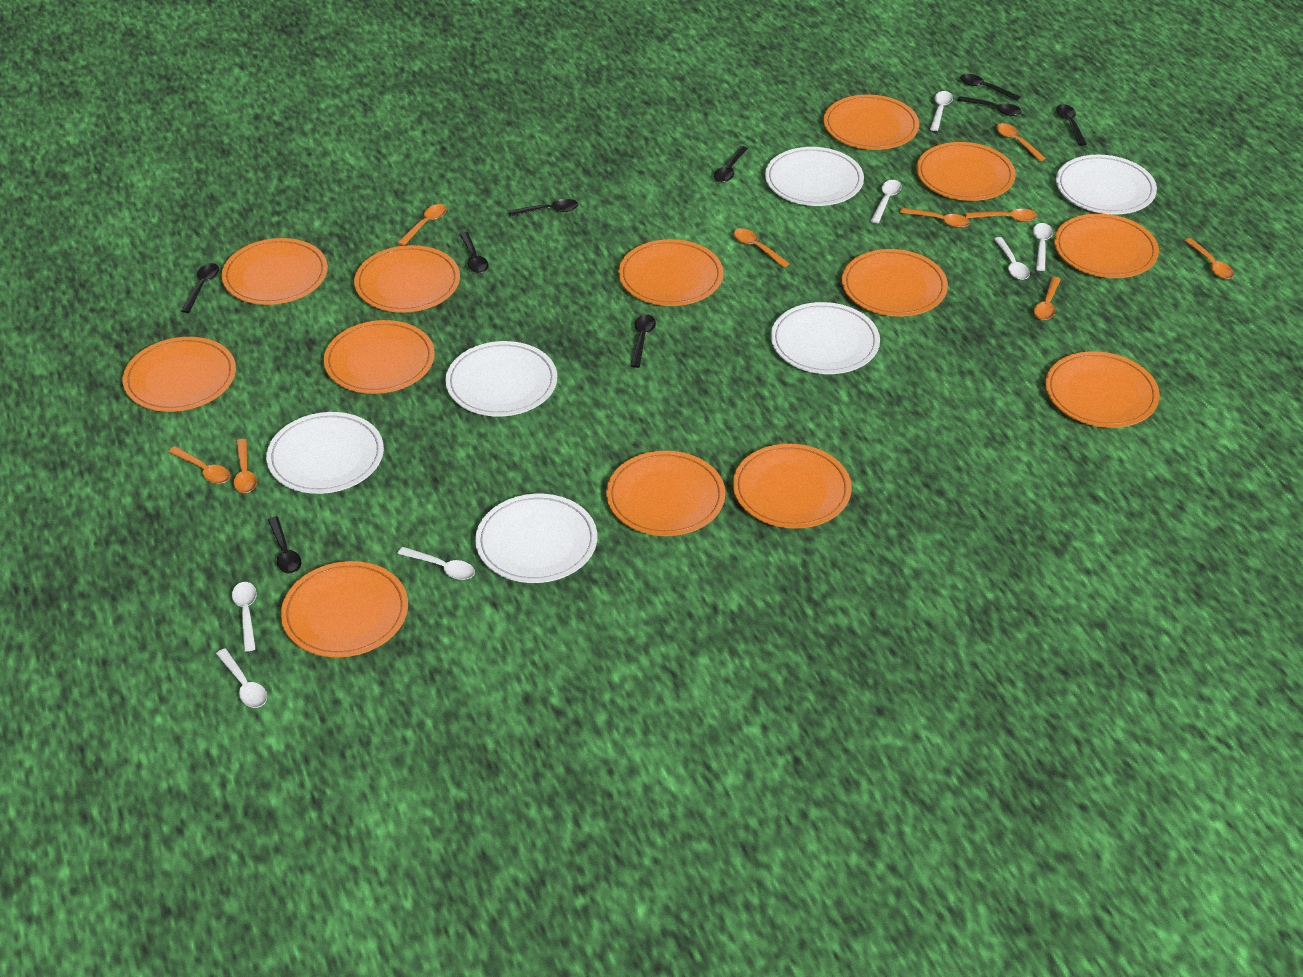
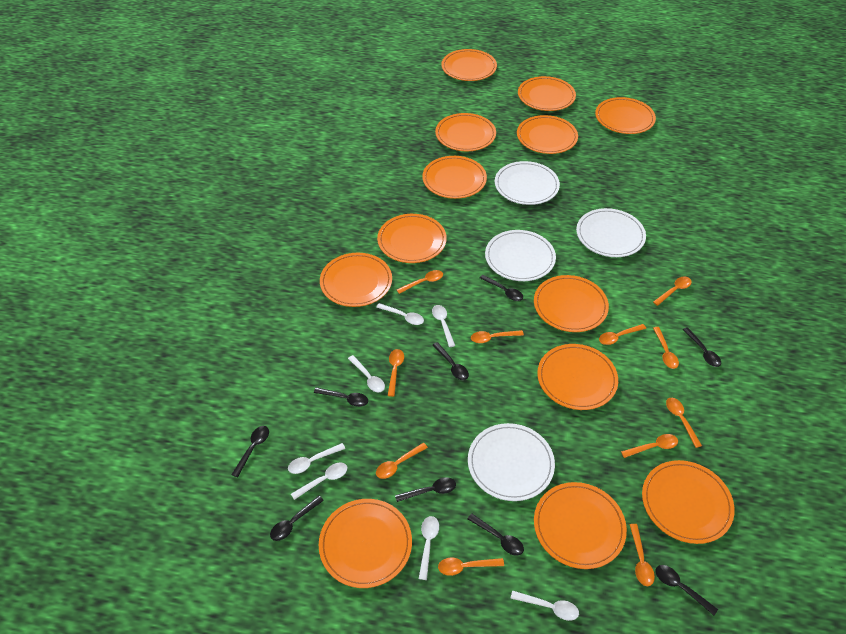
orange spoon: 9 -> 11
white plate: 6 -> 4

